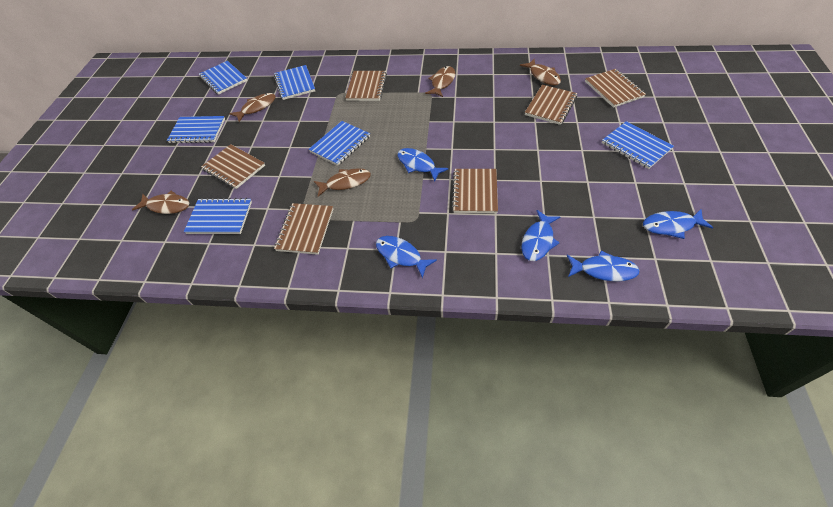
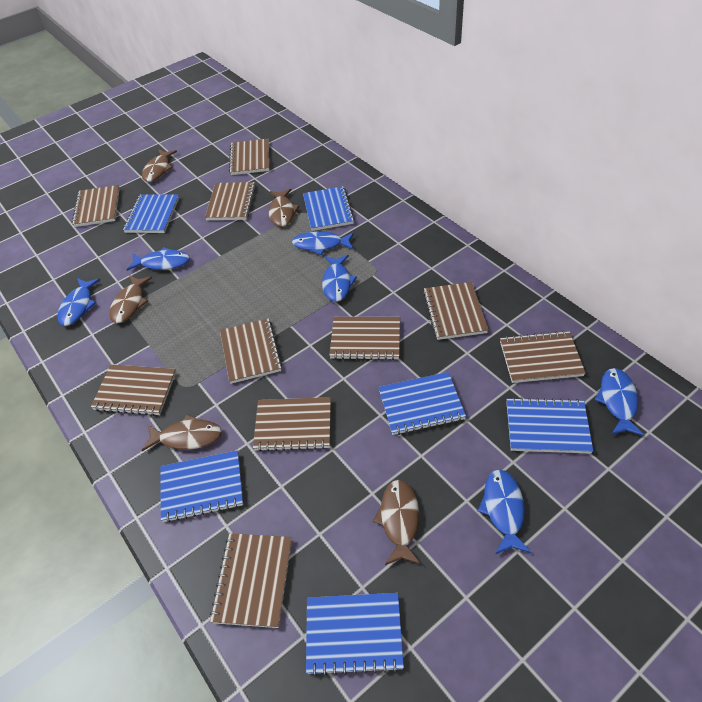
blue fish: 5 -> 6
brown notebook: 6 -> 10

